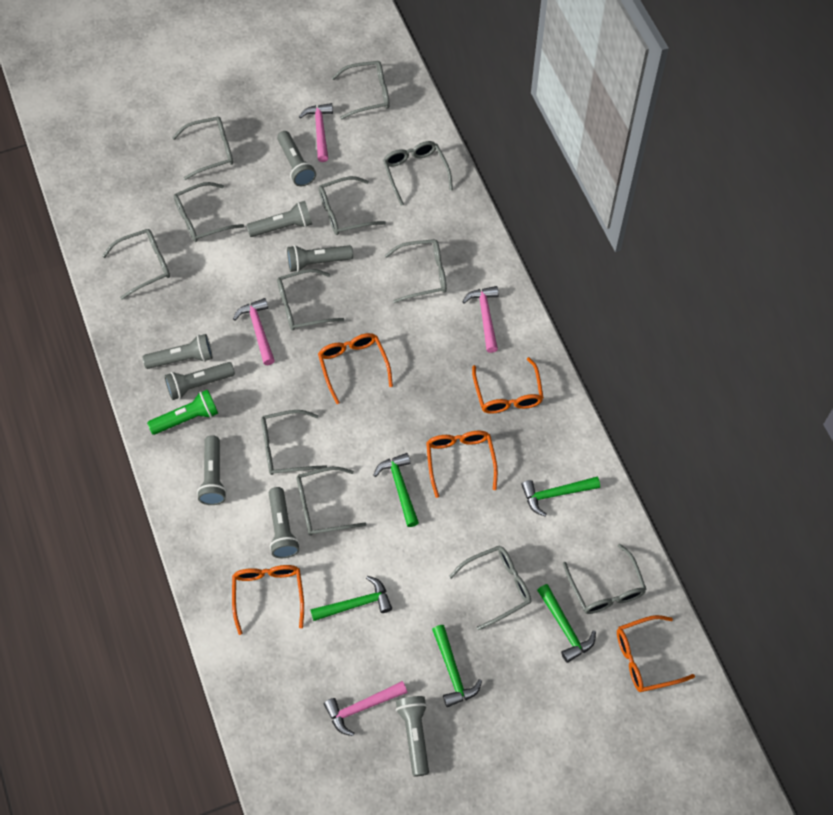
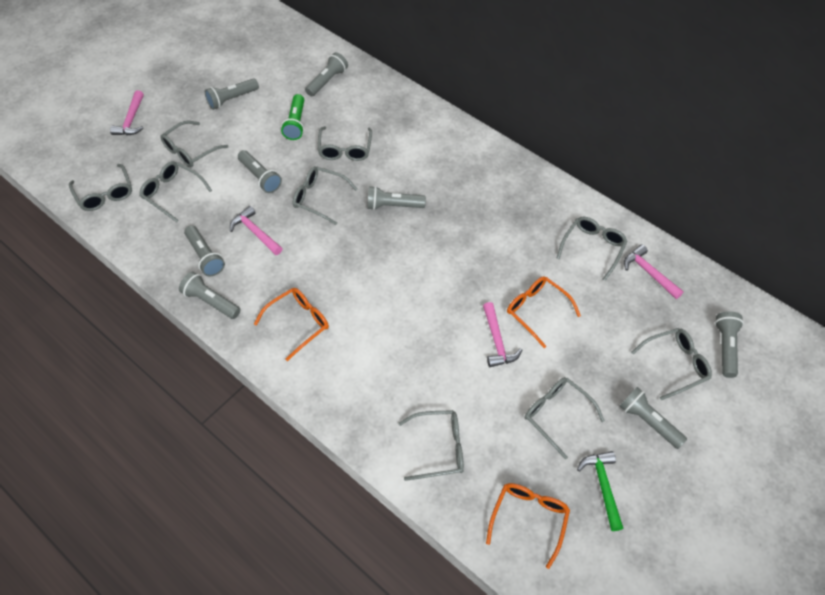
green hammer: 5 -> 1
grey glasses: 12 -> 9
orange glasses: 5 -> 3

